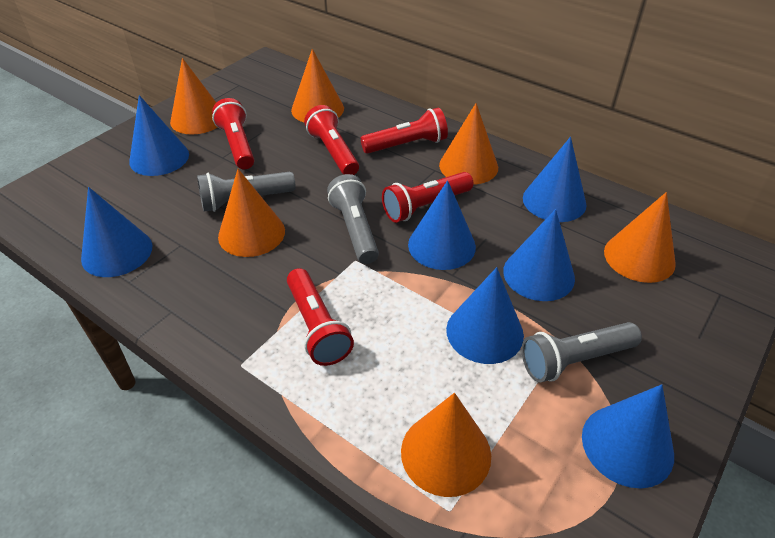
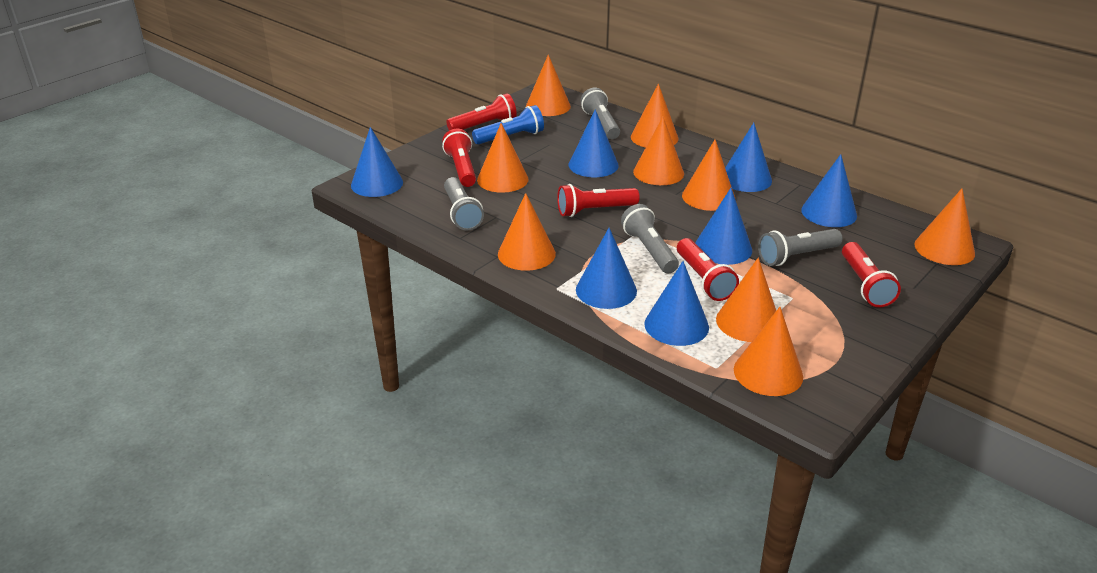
blue flashlight: 0 -> 1
grey flashlight: 3 -> 4
orange cone: 6 -> 9

